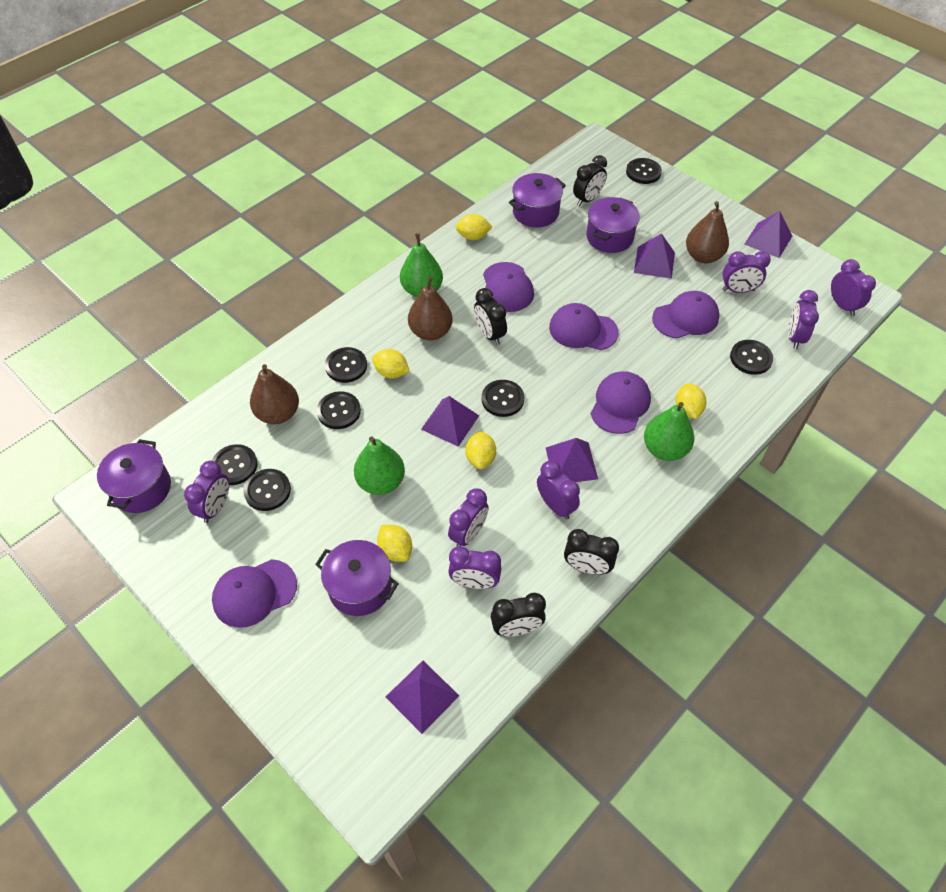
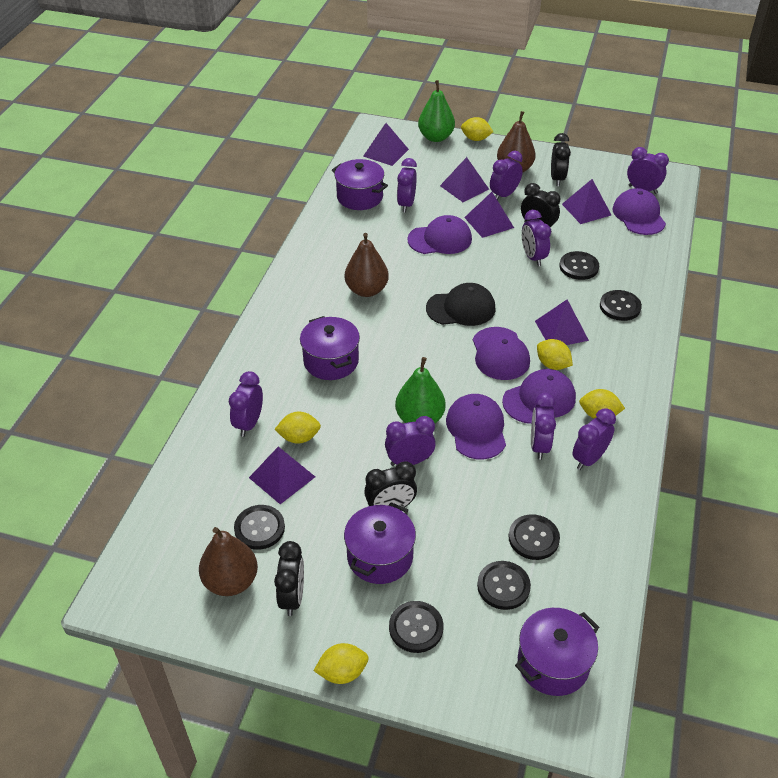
black button: 7 -> 6
black cap: 0 -> 1
green pear: 3 -> 2
purple clock: 7 -> 8
purple pyramid: 5 -> 6

